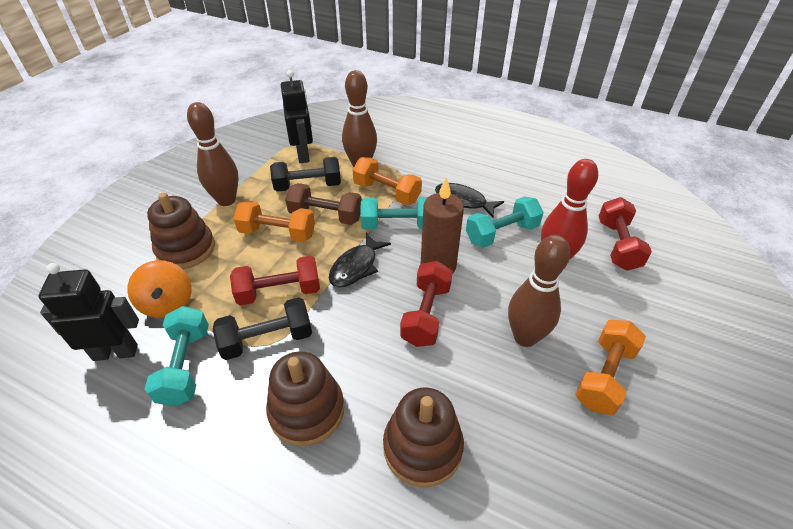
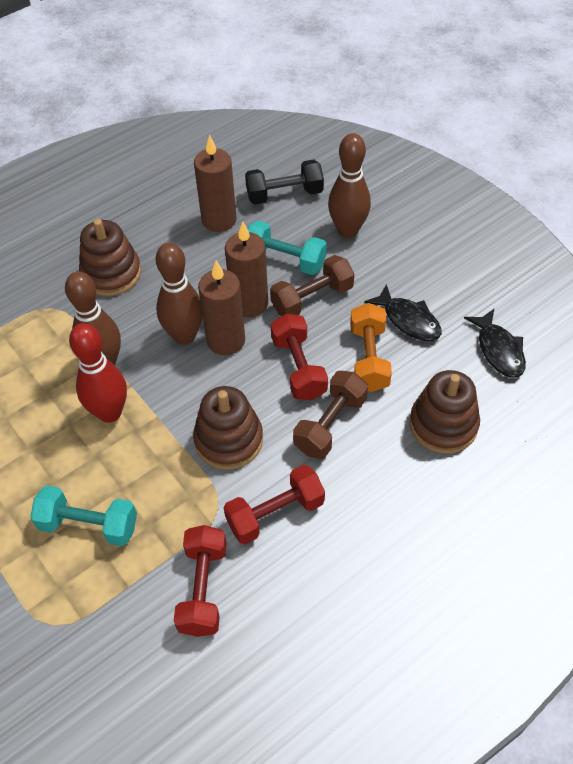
black dumbbell: 2 -> 1
black robot: 2 -> 0
brown candle: 1 -> 3
brown dumbbell: 1 -> 2
orange dumbbell: 3 -> 1
orange spinning top: 1 -> 0
turquoise dumbbell: 3 -> 2

